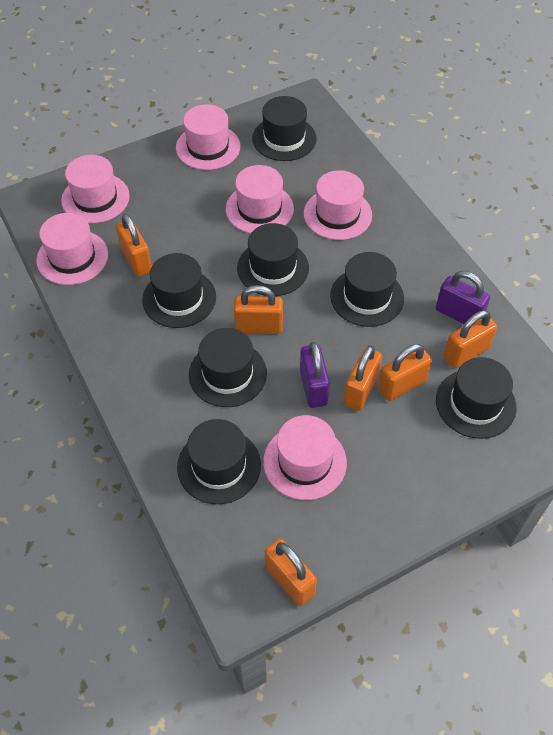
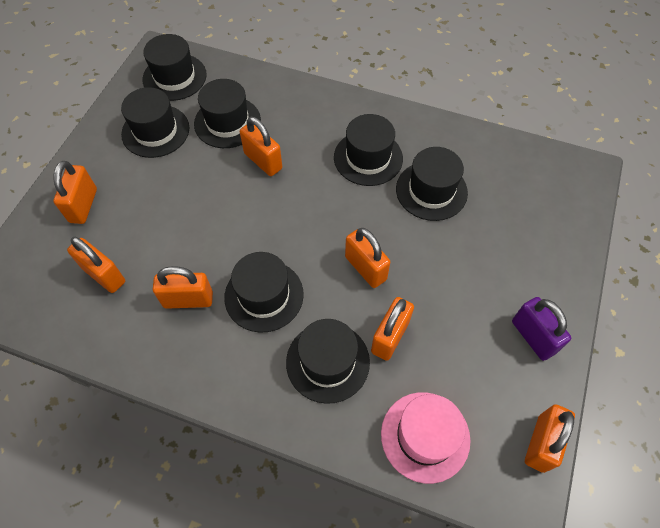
orange padlock: 6 -> 7
pink hat: 6 -> 1
purple padlock: 2 -> 1

